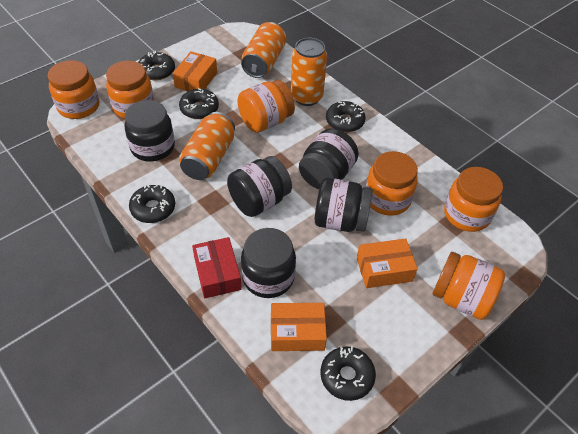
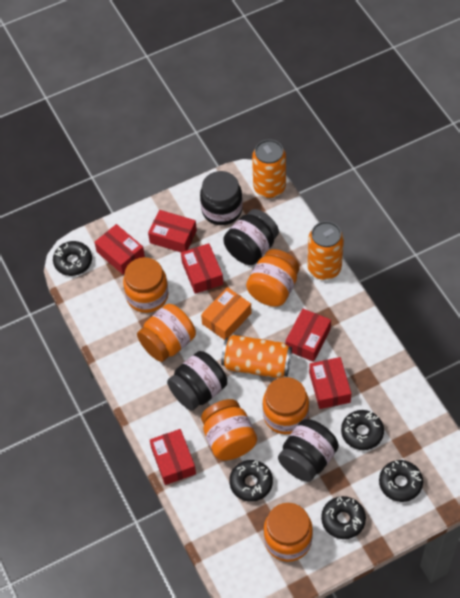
black jar: 5 -> 4
orange box: 3 -> 1
red box: 1 -> 6

